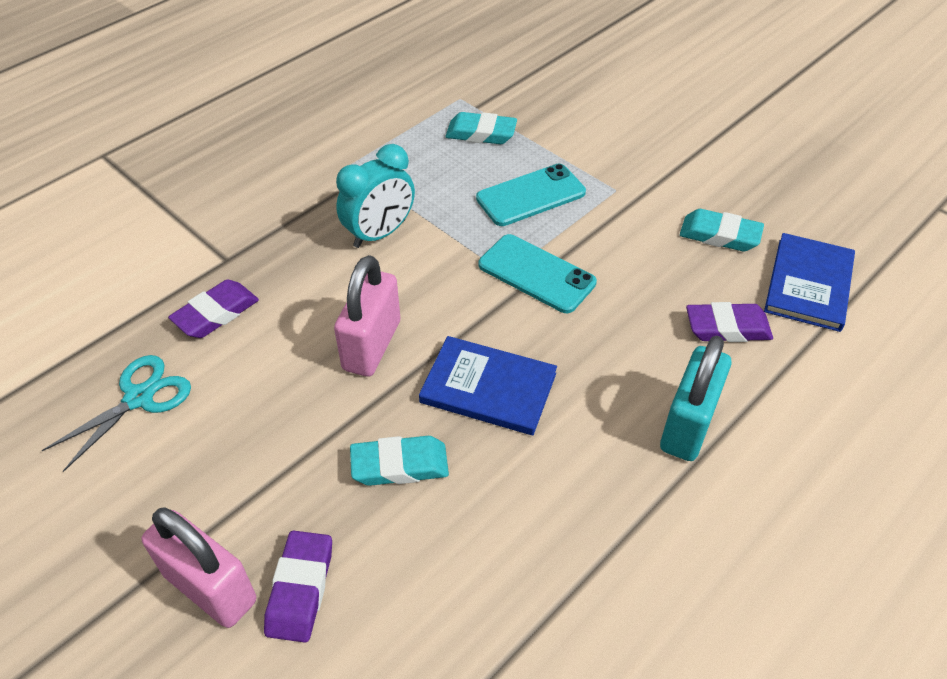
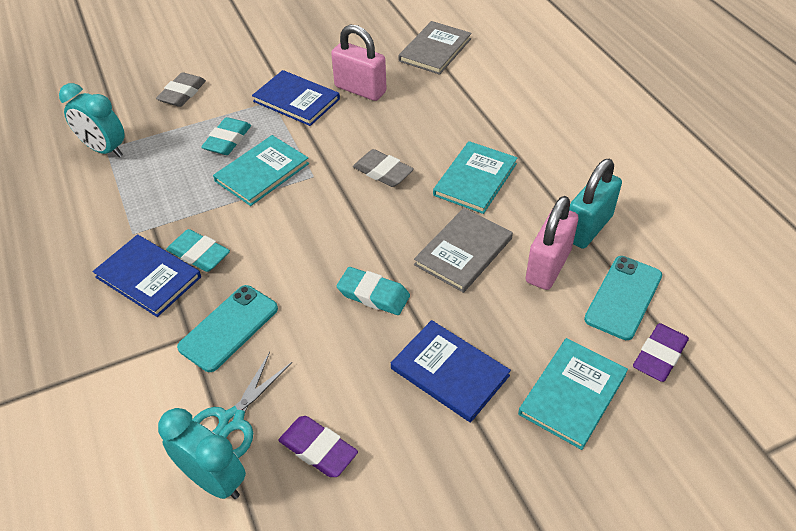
blue book: 2 -> 3
grey book: 0 -> 2
grey eraser: 0 -> 2
purple eraser: 3 -> 2
turquoise book: 0 -> 3
turquoise clock: 1 -> 2

